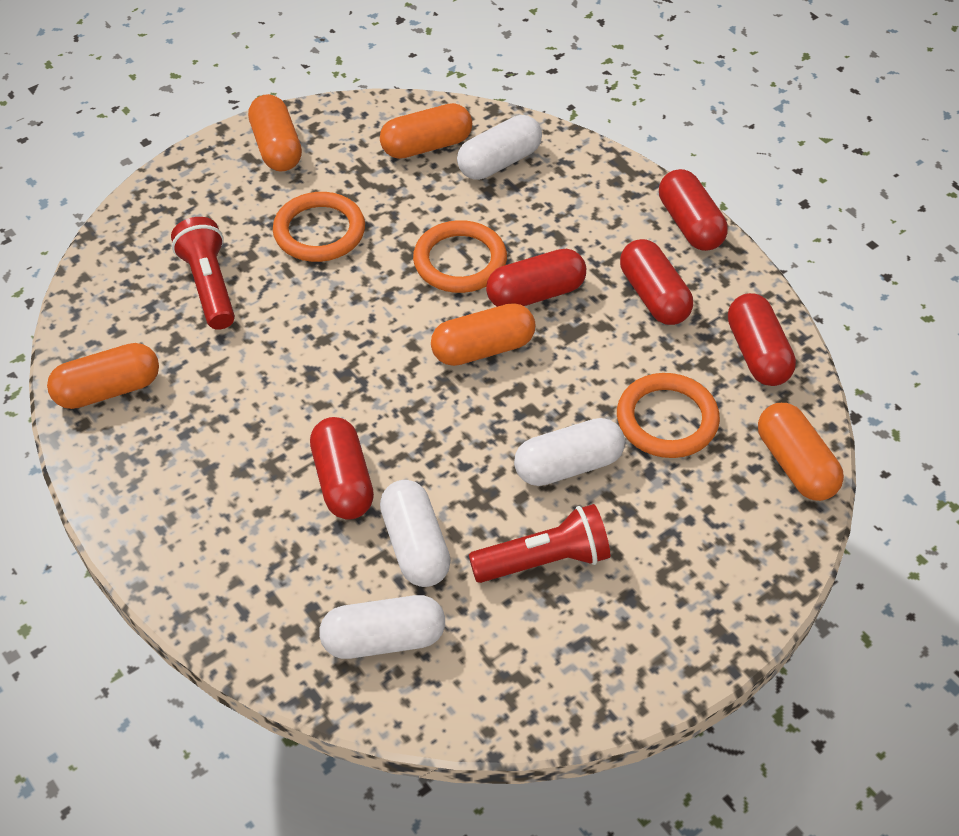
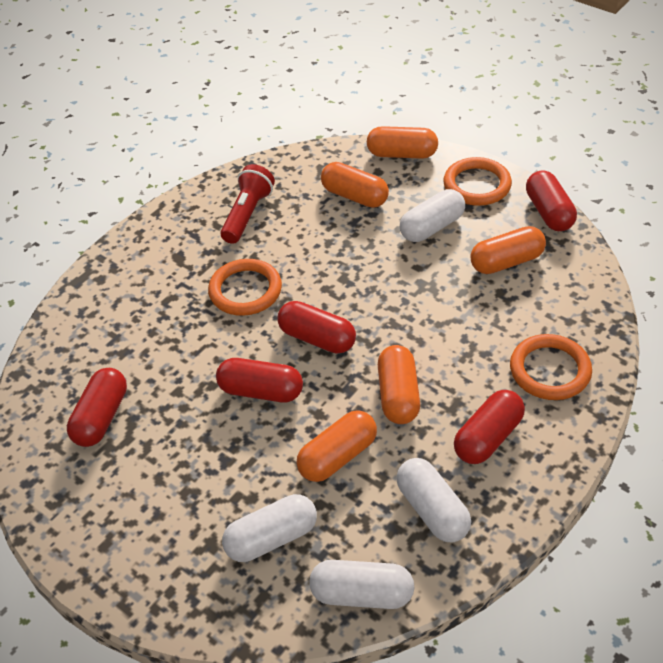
red flashlight: 2 -> 1

